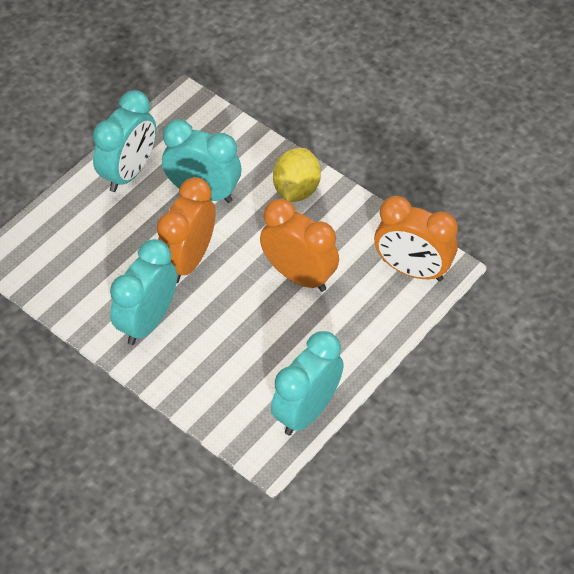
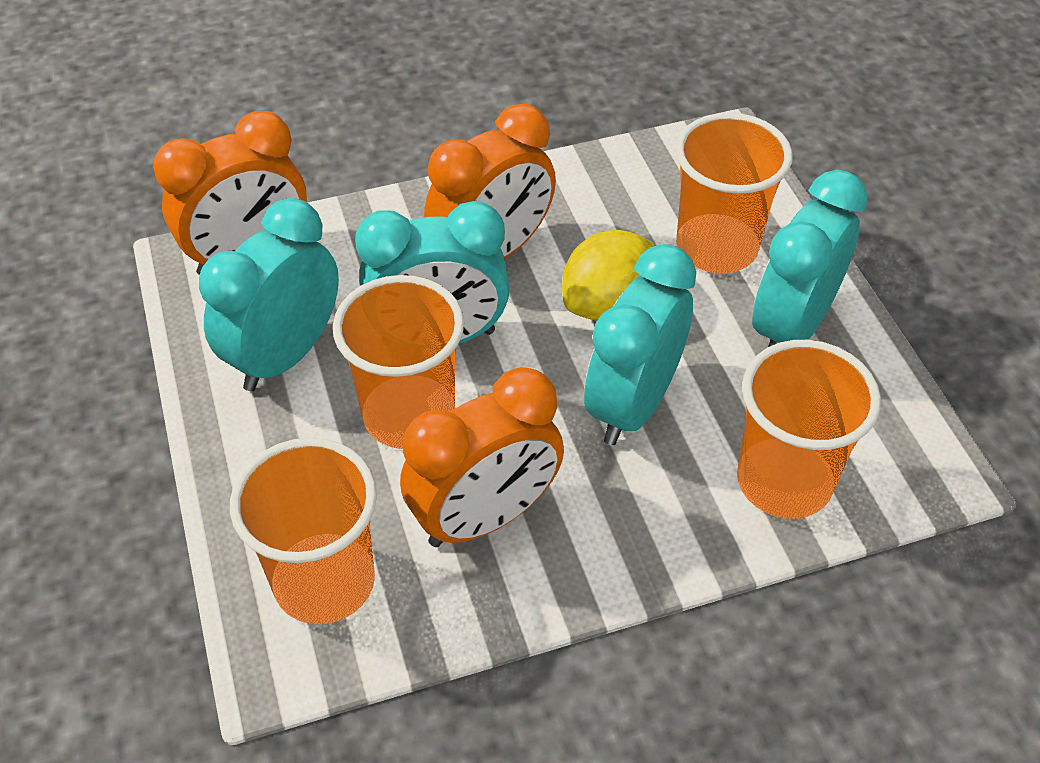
orange cup: 0 -> 4

